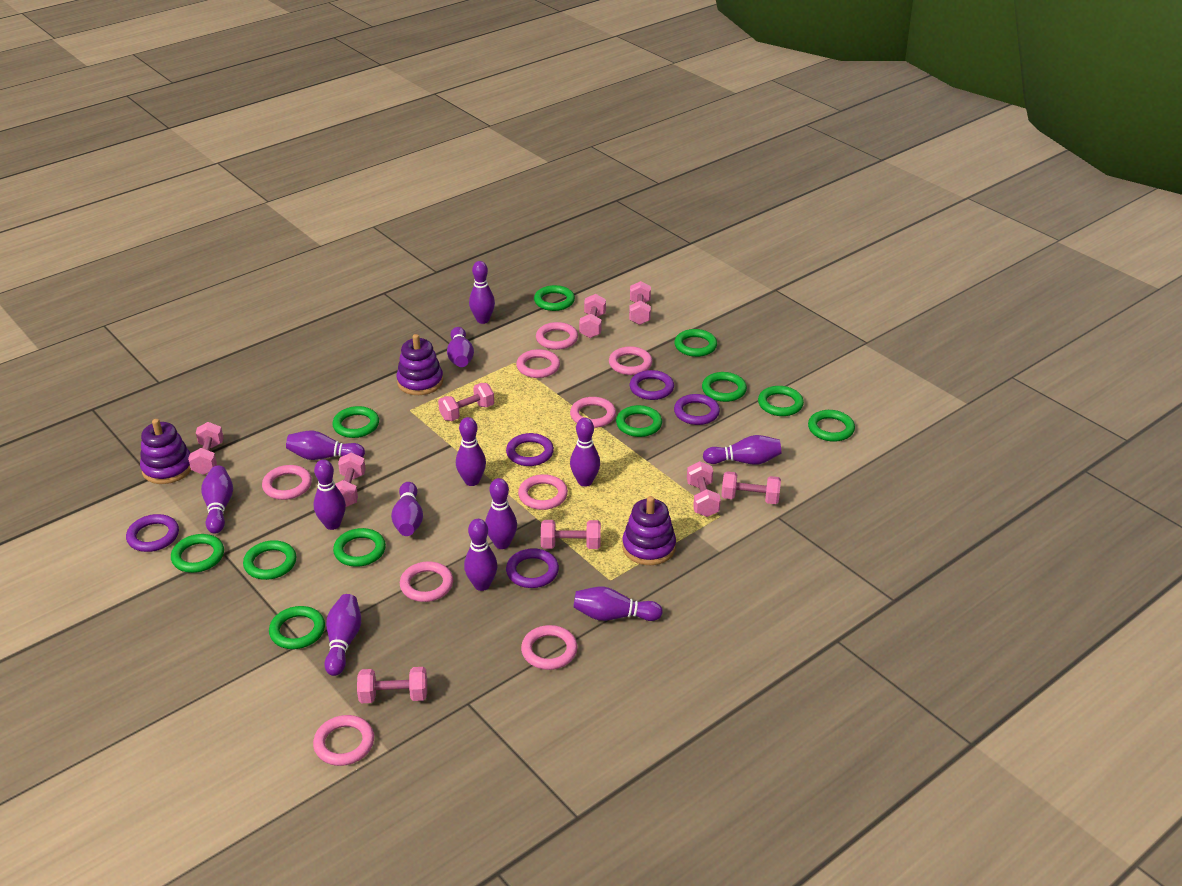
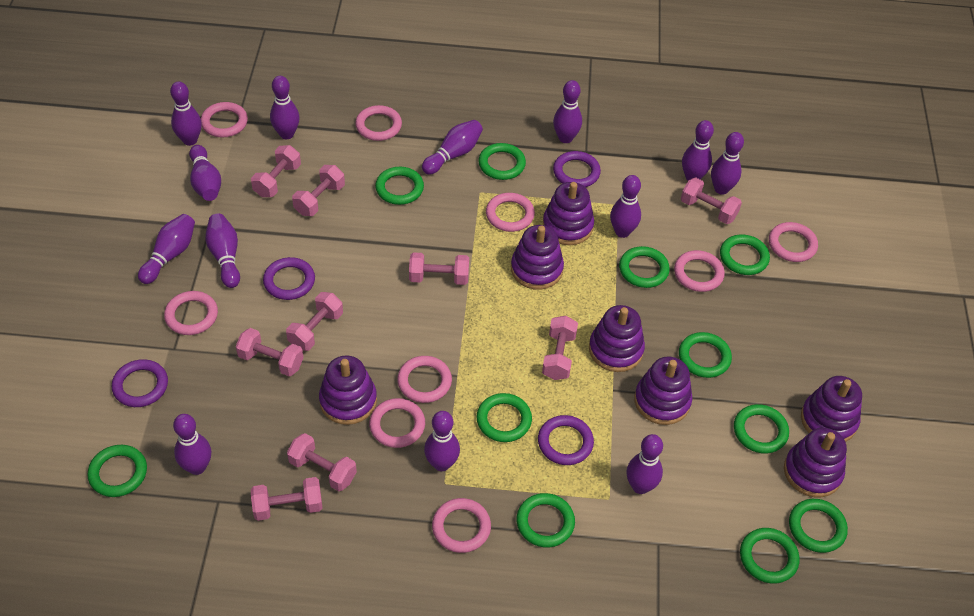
purple ring: 5 -> 4
purple stacking toy: 3 -> 7

